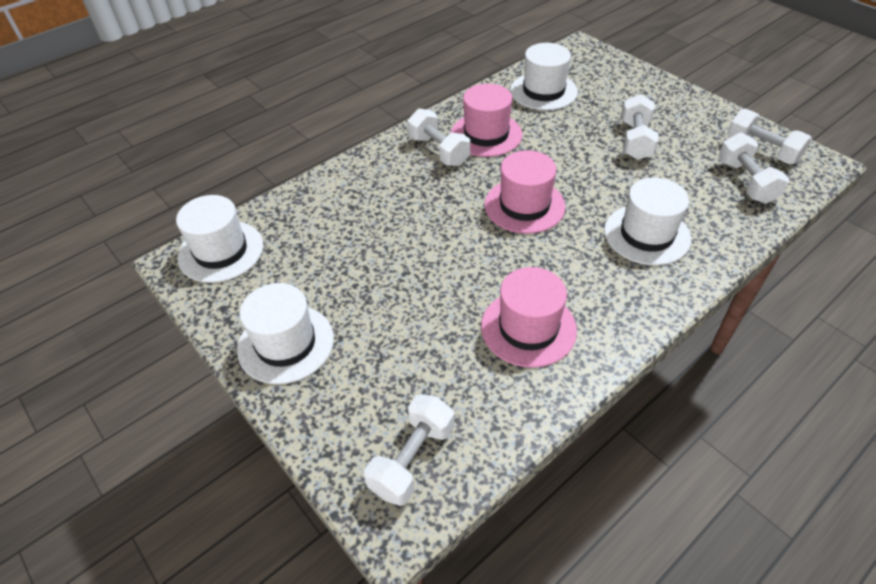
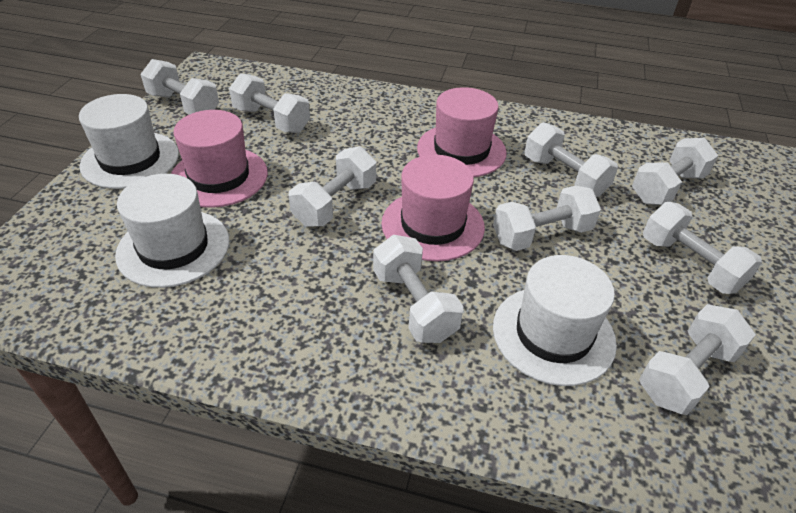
white dumbbell: 5 -> 9
white hat: 4 -> 3

